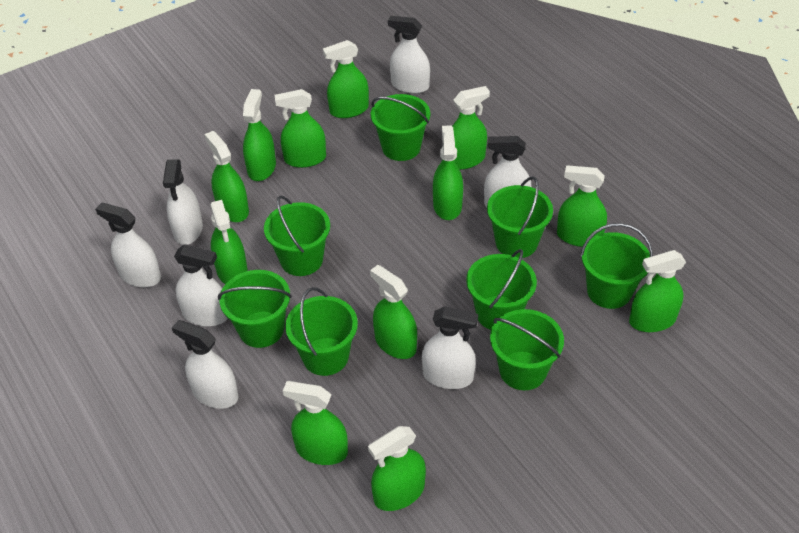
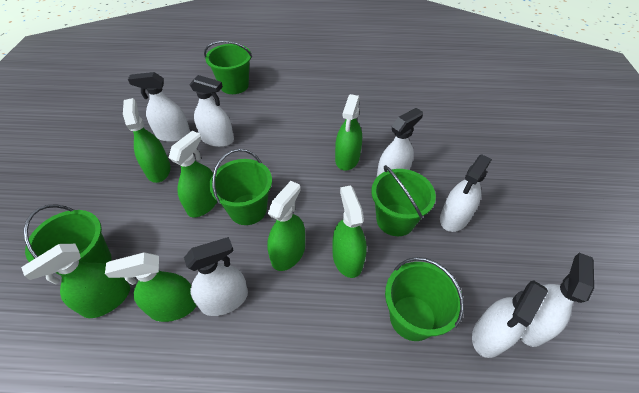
green bucket: 8 -> 5
green spray bottle: 12 -> 7

